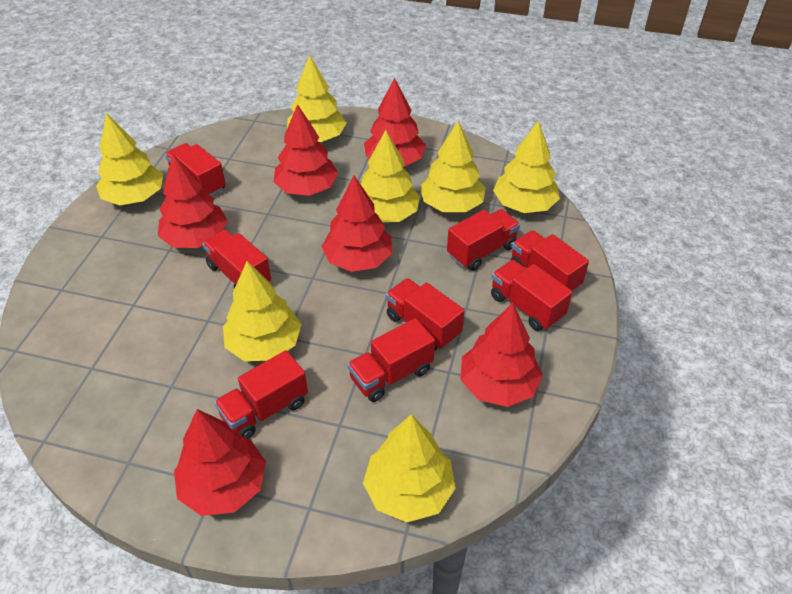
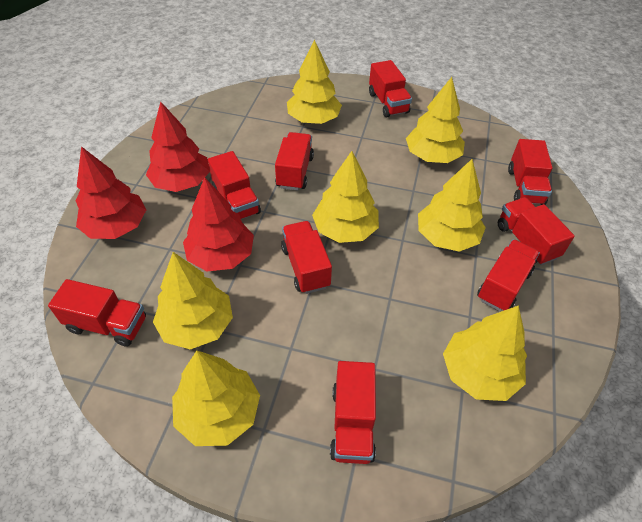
red tree: 6 -> 3
red truck: 8 -> 9

